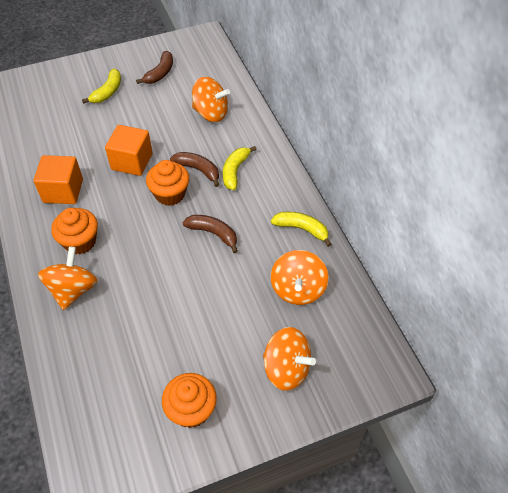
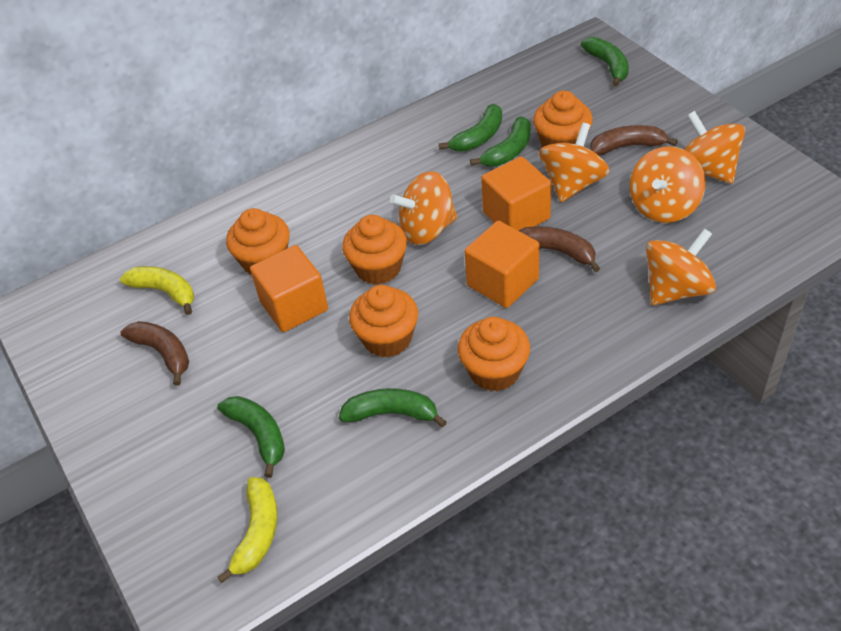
green banana: 0 -> 5
orange cube: 2 -> 3
orange cupcake: 3 -> 5
orange spinning top: 4 -> 5
yellow banana: 3 -> 2

